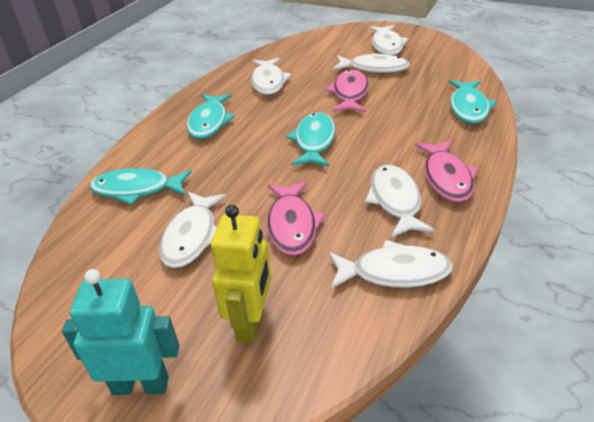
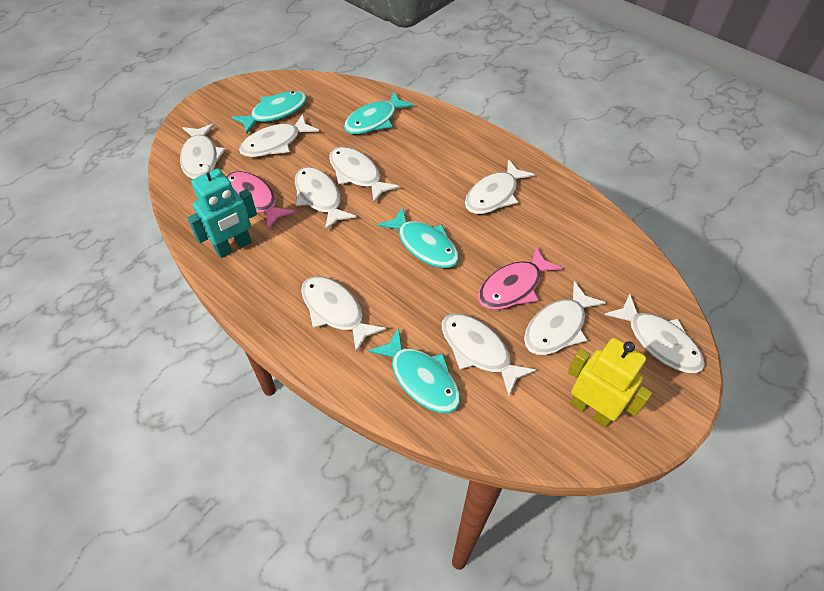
pink fish: 3 -> 2
white fish: 6 -> 9

